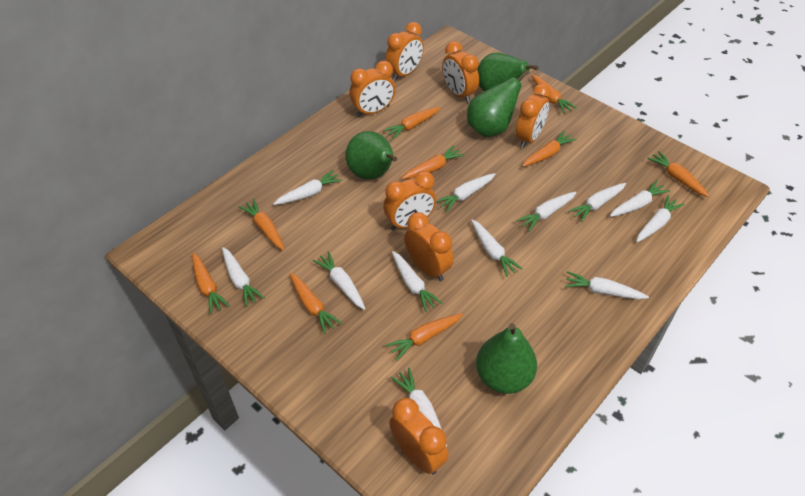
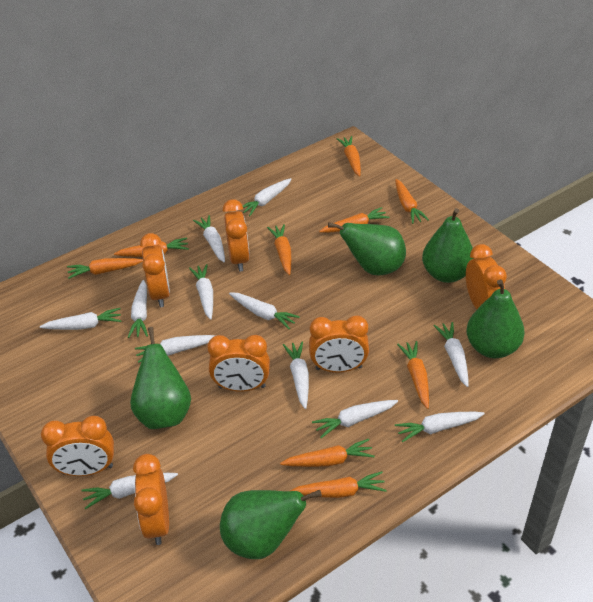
green pear: 4 -> 5

